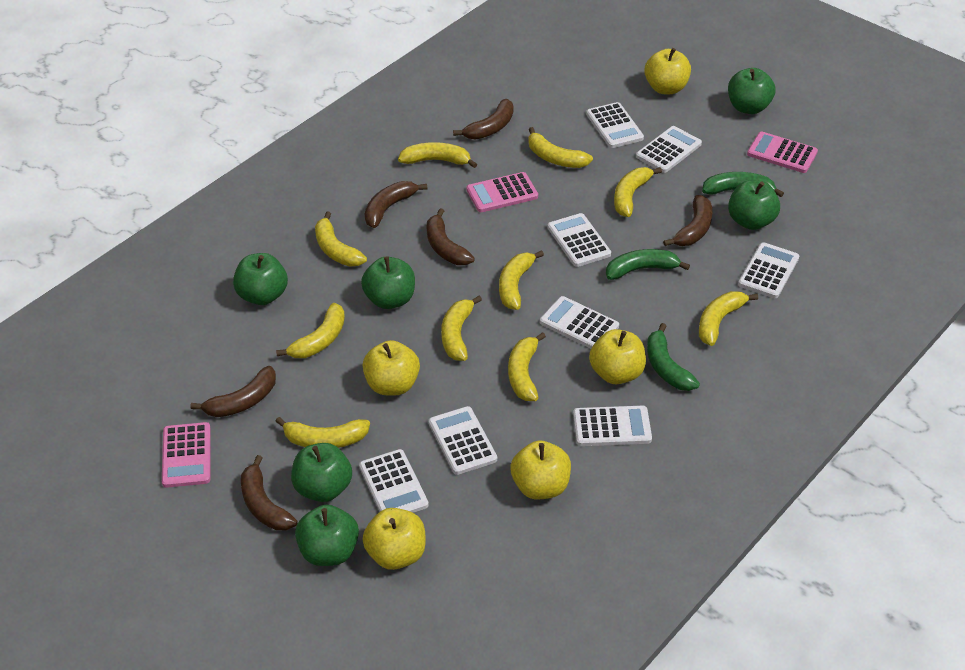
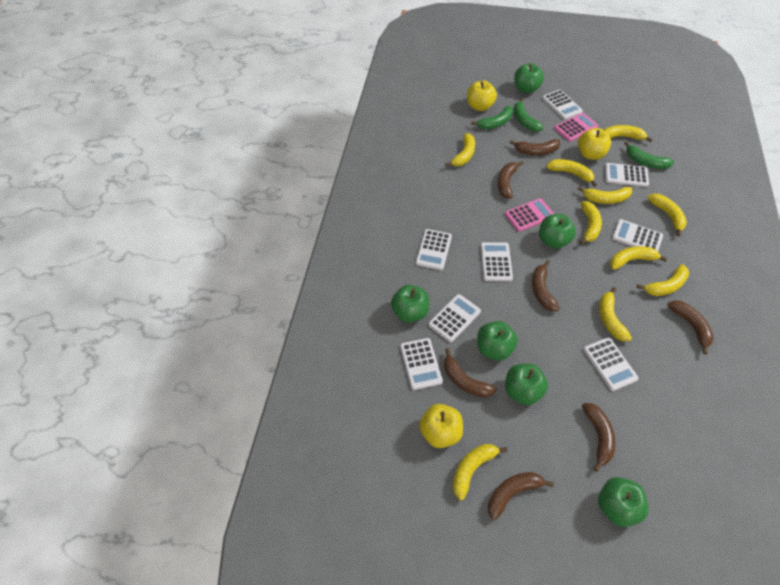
brown banana: 6 -> 7
pink calculator: 3 -> 2
yellow apple: 5 -> 3

